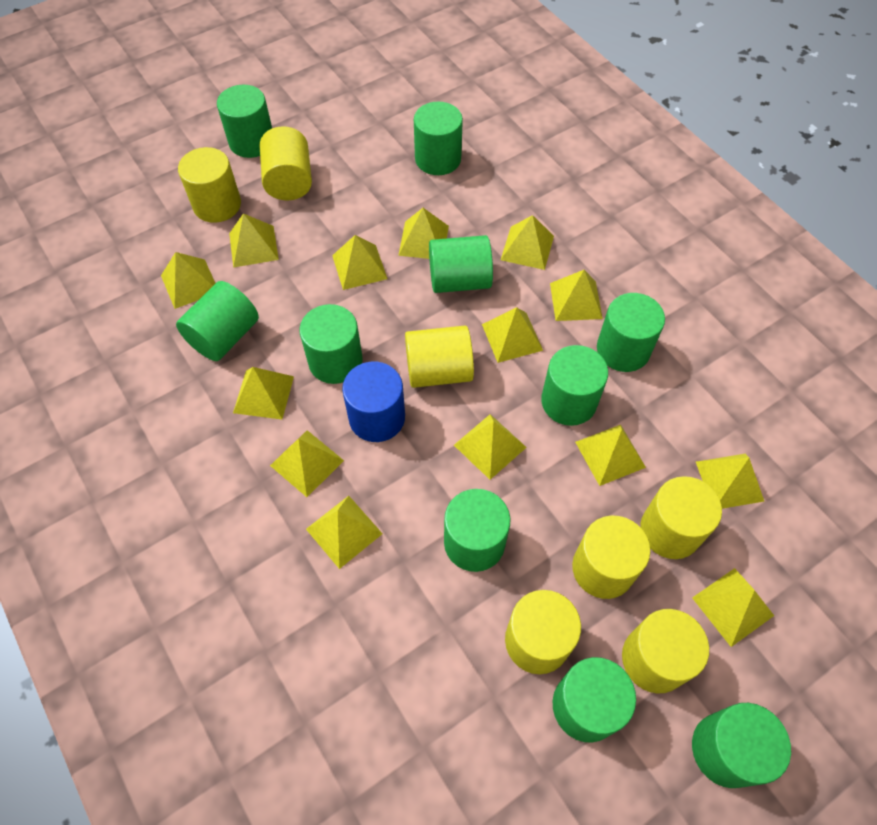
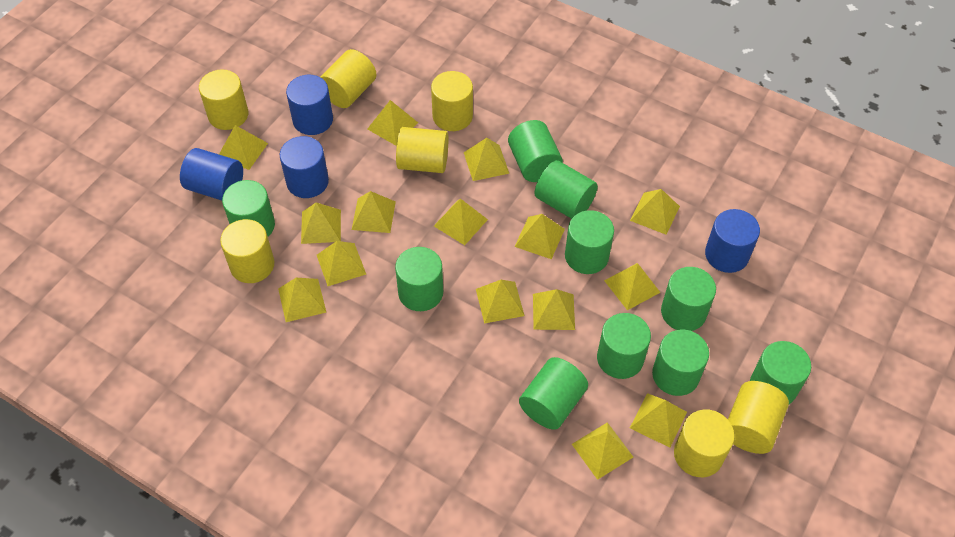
blue cylinder: 1 -> 4
yellow pyramid: 14 -> 15

